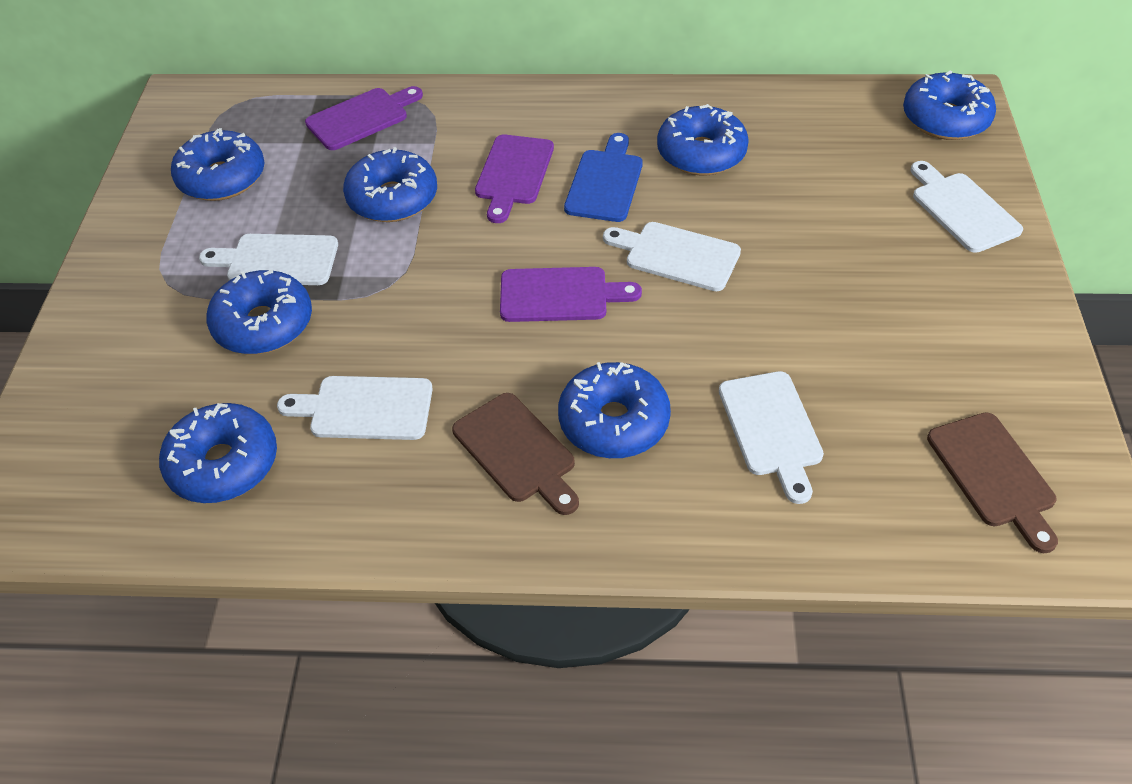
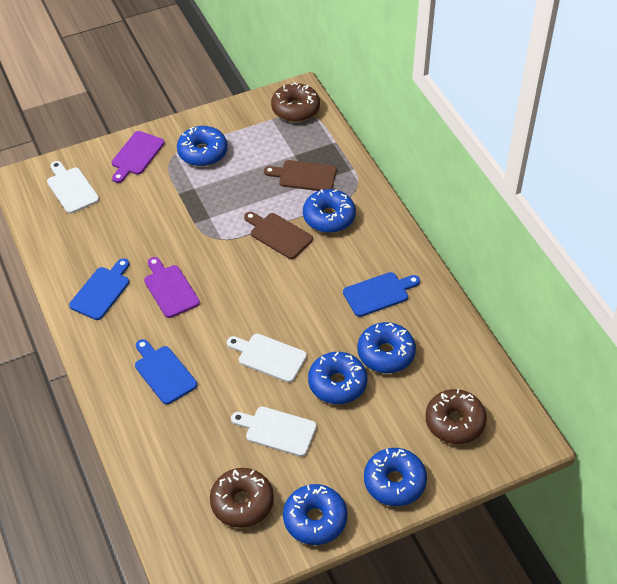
blue cutting board: 1 -> 3
blue donut: 7 -> 6
brown donut: 0 -> 3
purple cutting board: 3 -> 2
white cutting board: 5 -> 3

